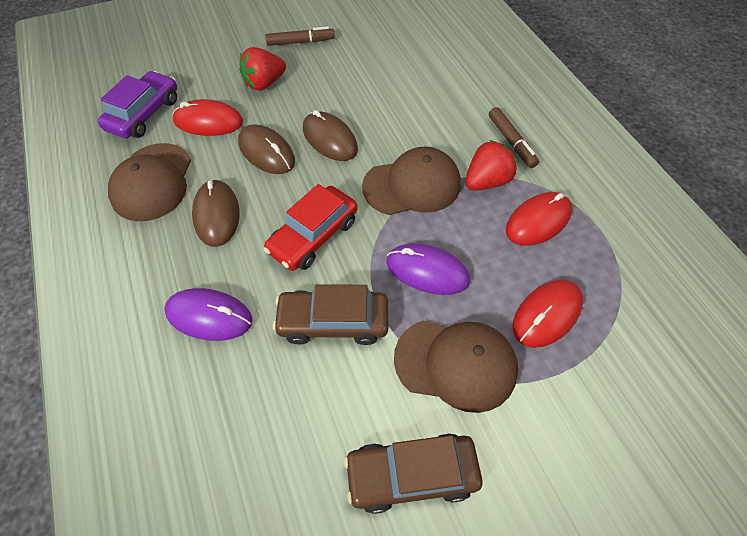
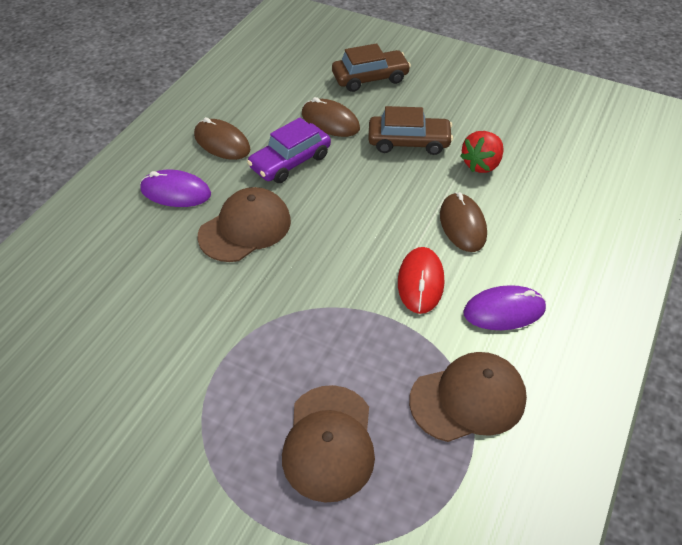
brown marker: 2 -> 0
red car: 1 -> 0
red mouse: 3 -> 1
red strawberry: 2 -> 1

